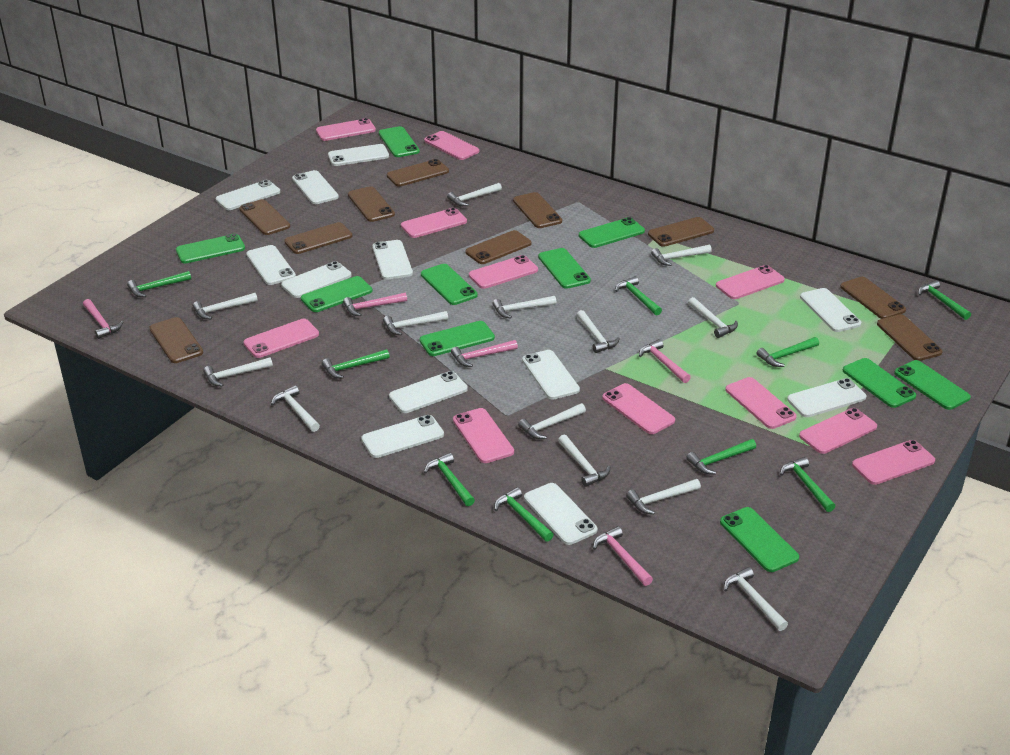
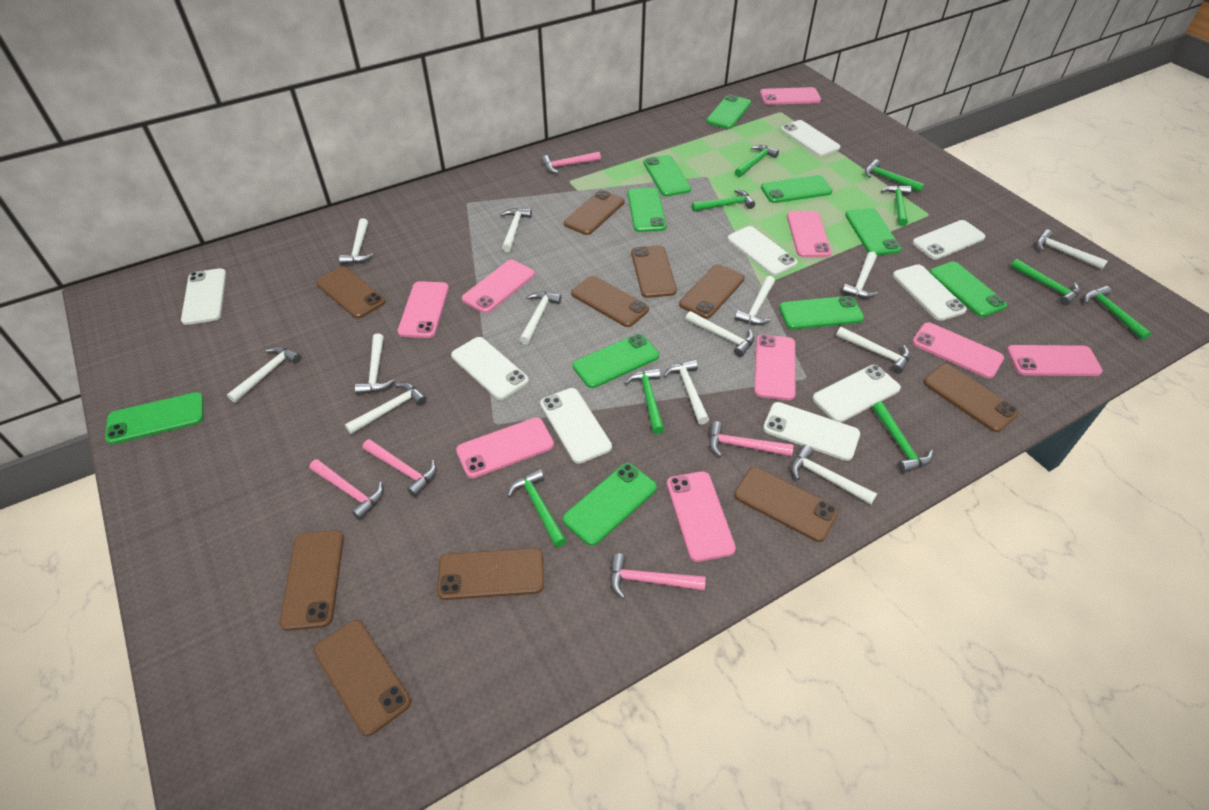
pink phone: 11 -> 9
white phone: 12 -> 9

